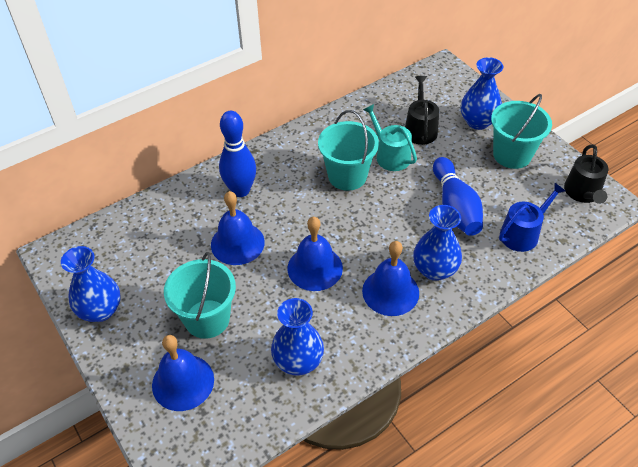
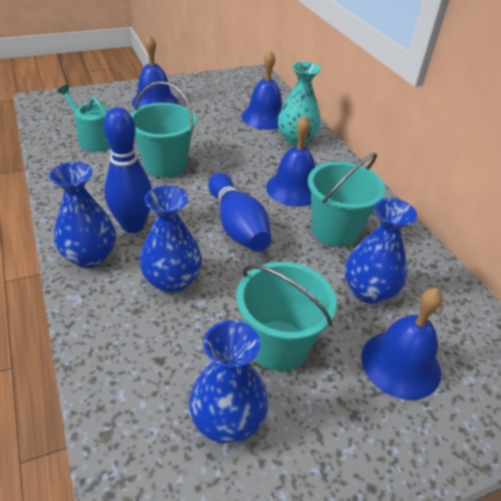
black watering can: 2 -> 0
blue watering can: 1 -> 0
turquoise vase: 0 -> 1

